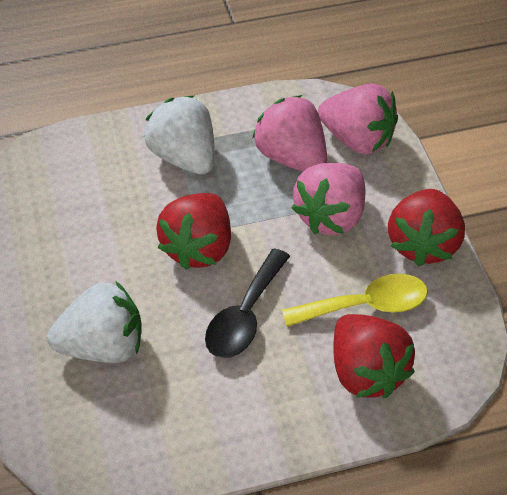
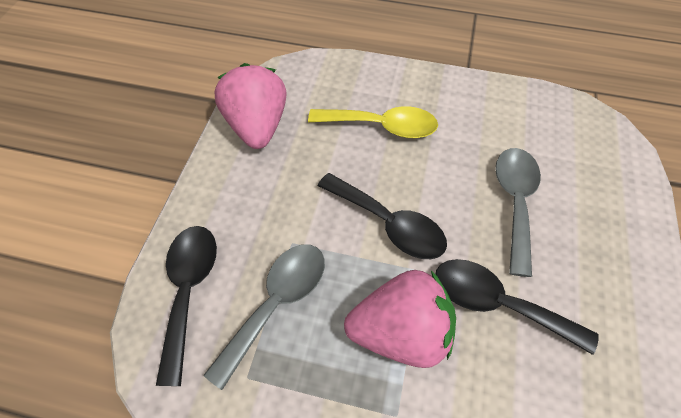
black spoon: 1 -> 3
grey spoon: 0 -> 2
pink strawberry: 3 -> 2
red strawberry: 3 -> 0
white strawberry: 2 -> 0

